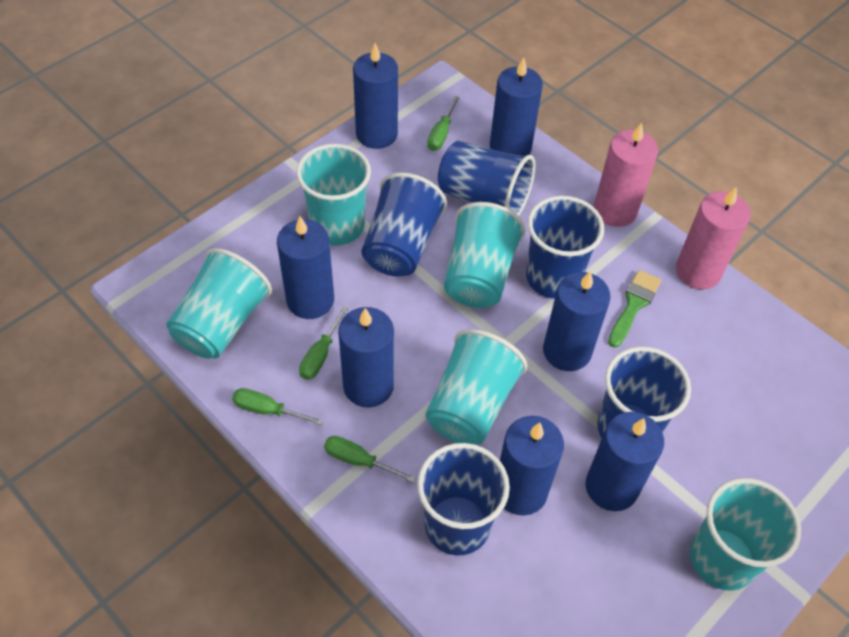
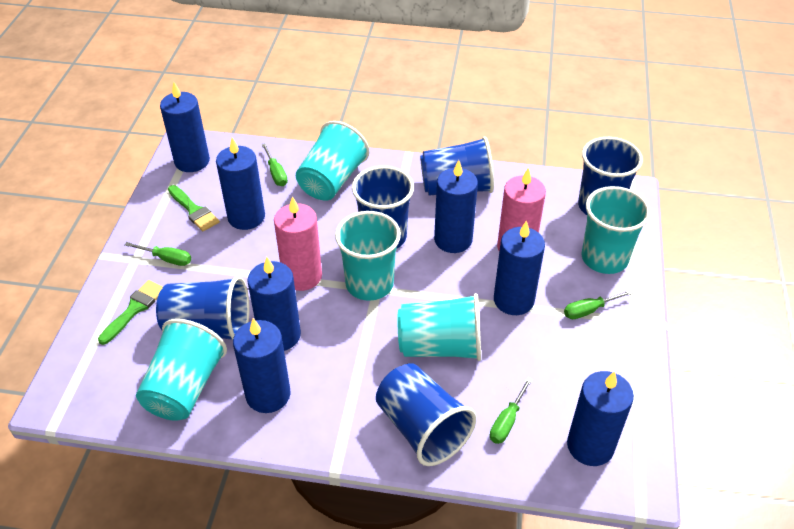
green brush: 1 -> 2

